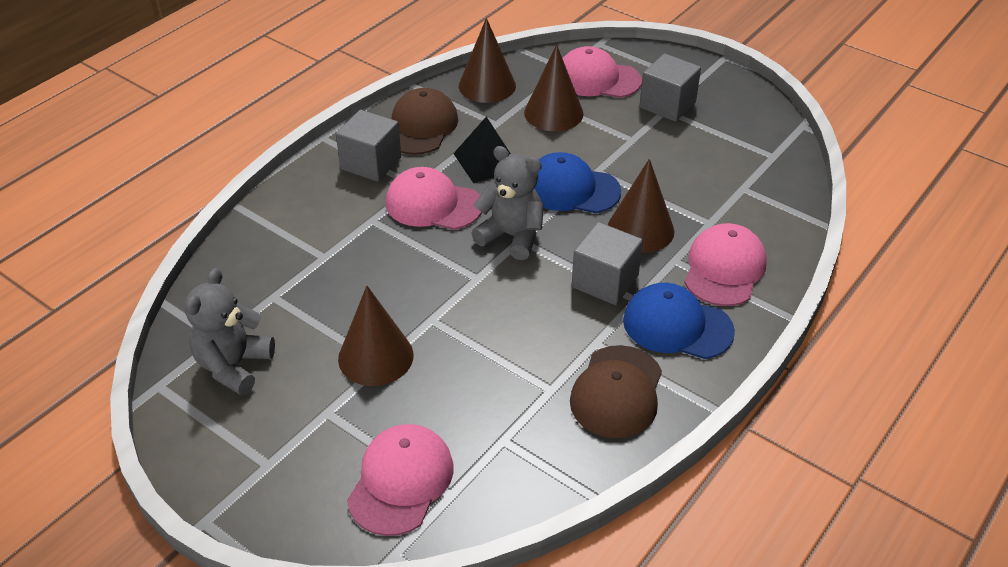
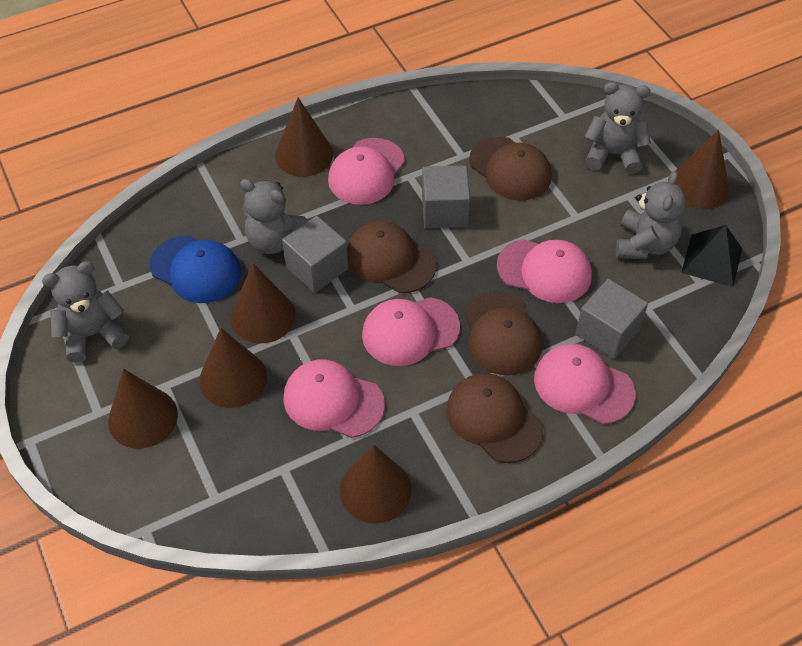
blue cap: 2 -> 1
brown cap: 2 -> 4
brown cone: 4 -> 6
grey teddy bear: 2 -> 4
pink cap: 4 -> 5

